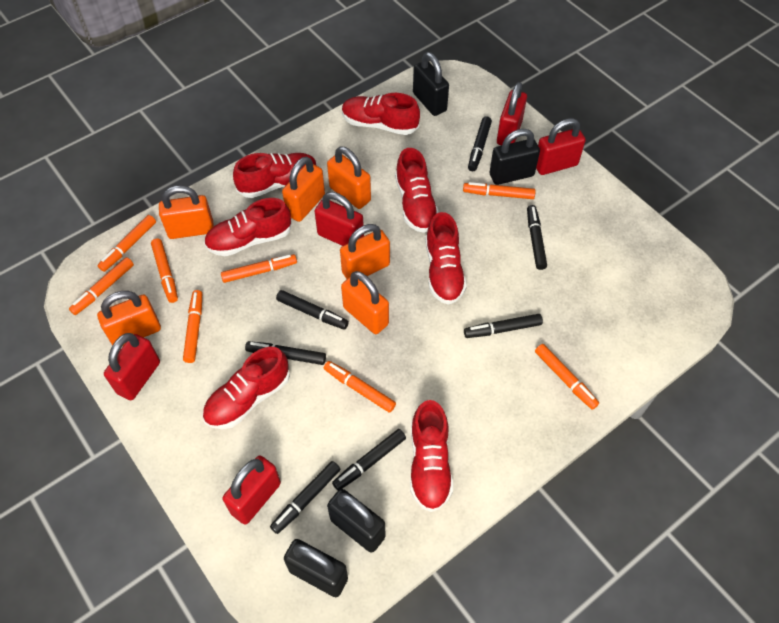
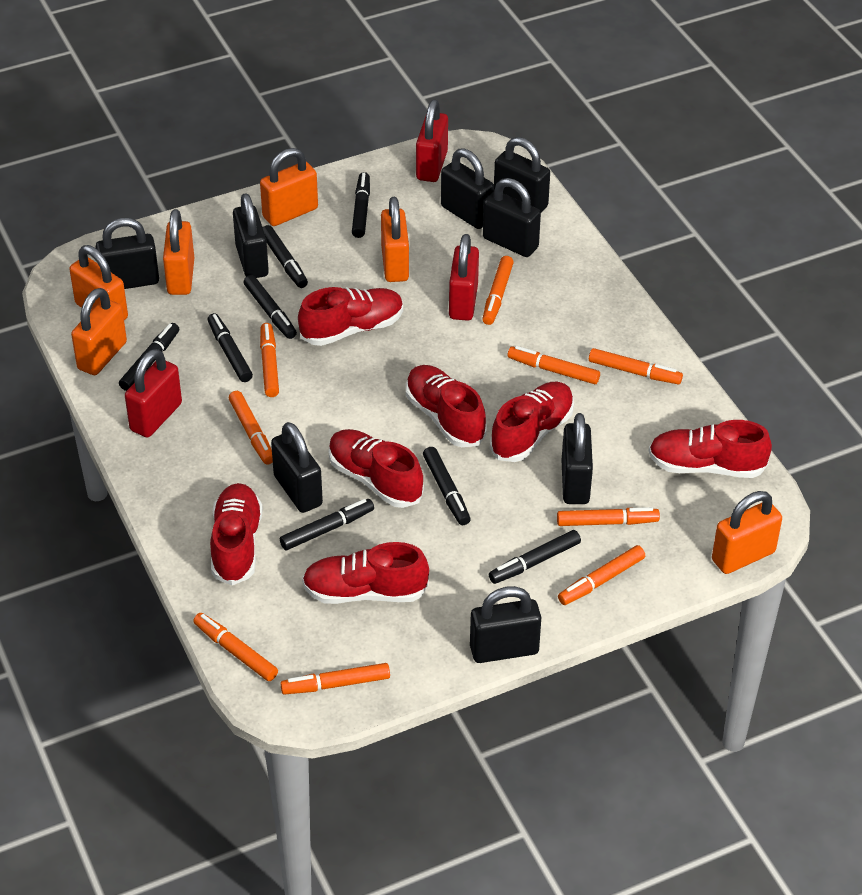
black marker: 7 -> 8
black padlock: 4 -> 8
orange marker: 8 -> 9
red padlock: 5 -> 3

